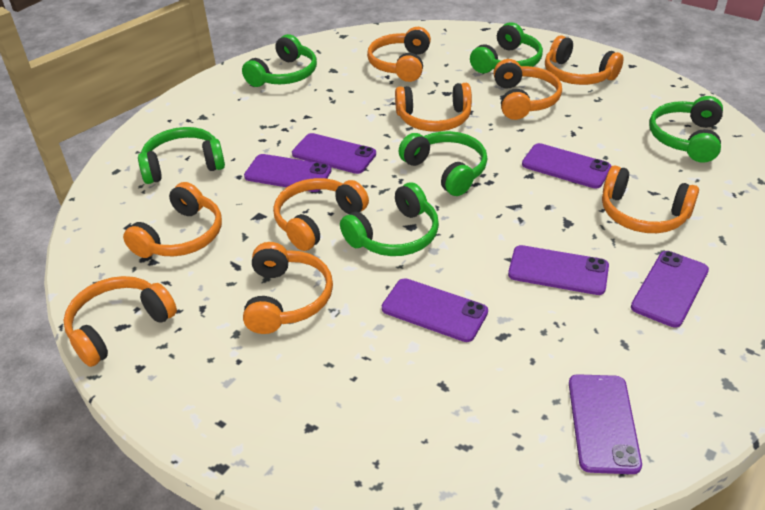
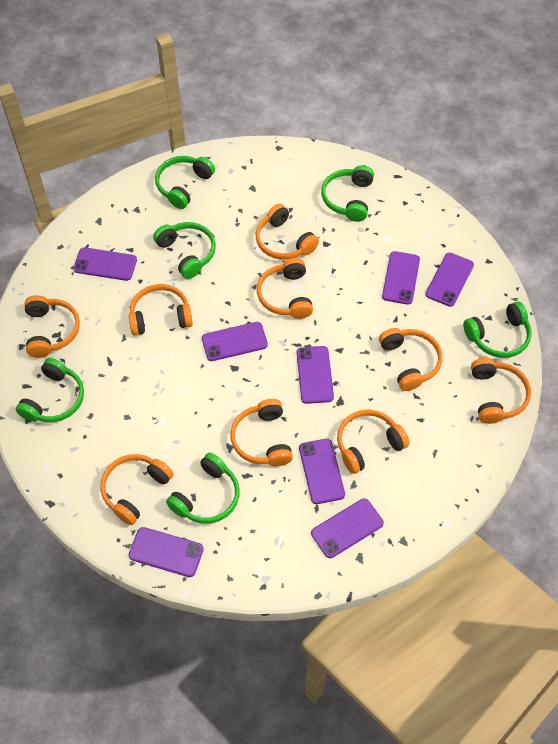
purple phone: 7 -> 8

